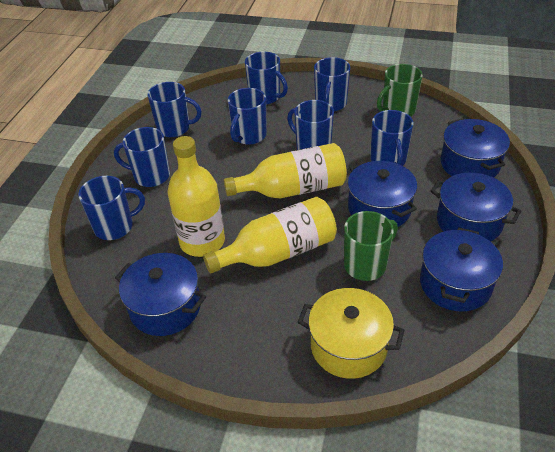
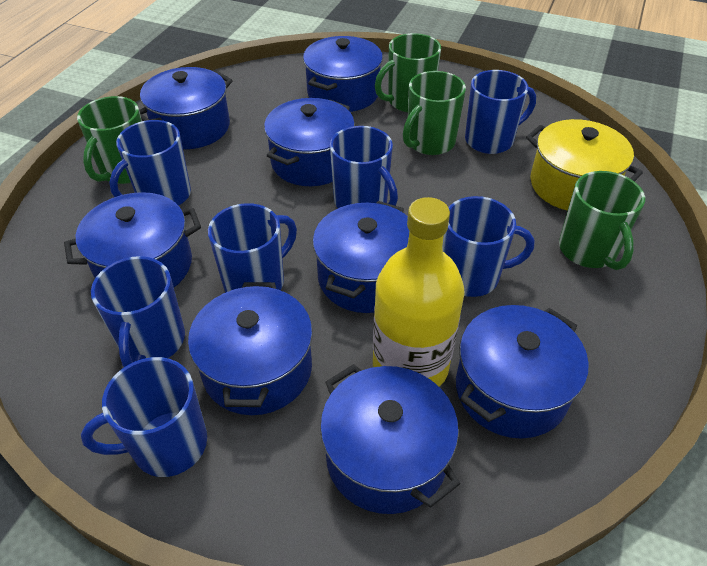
blue mug: 8 -> 7
blue pot: 5 -> 8
green mug: 2 -> 4
yellow bottle: 3 -> 1

